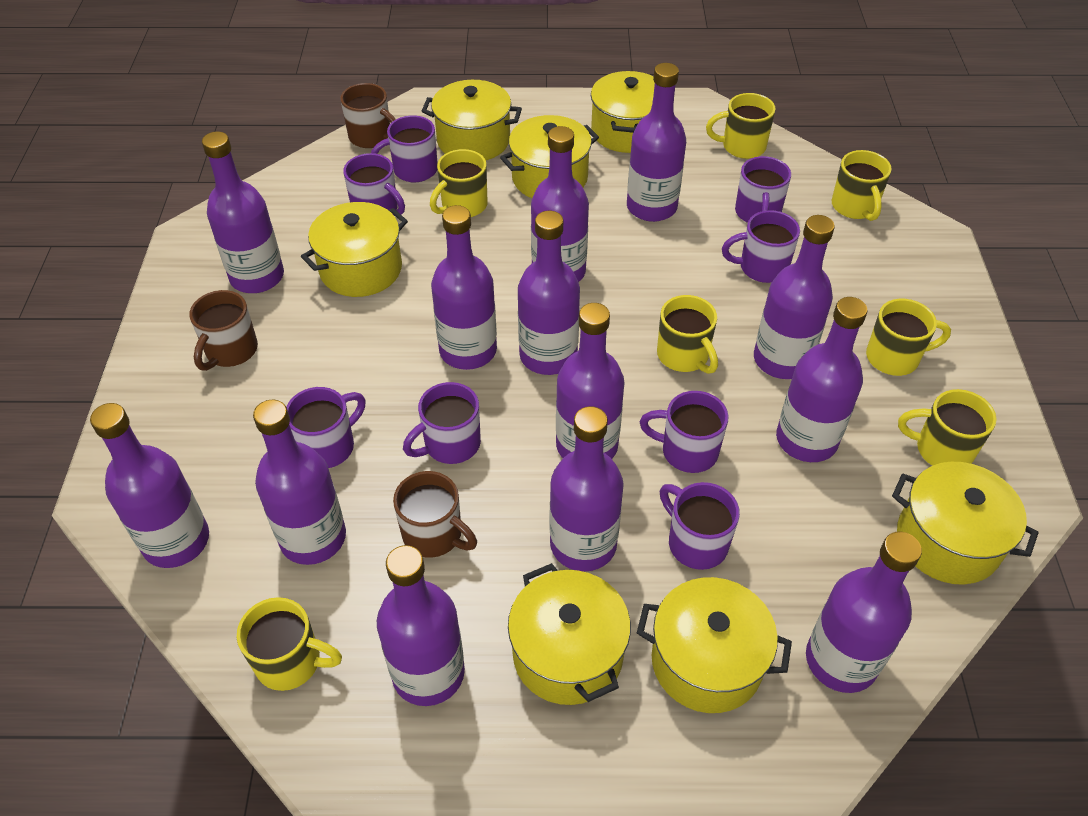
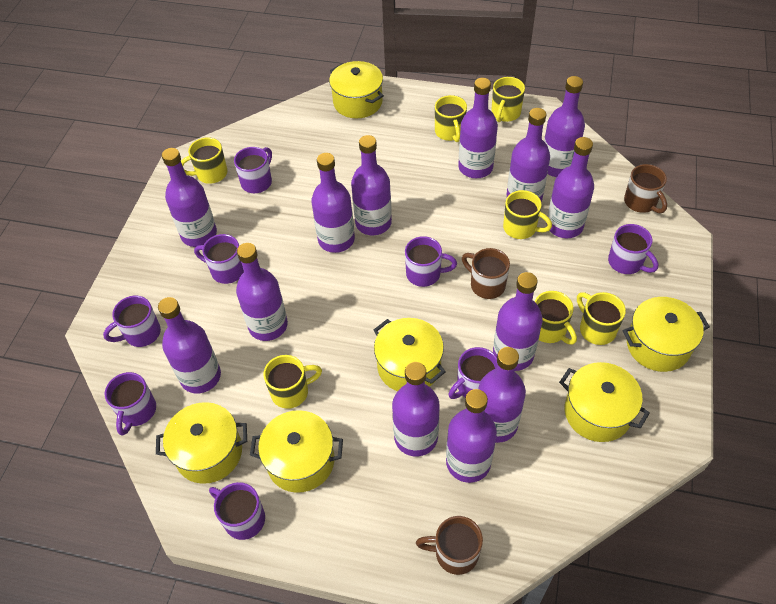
yellow pot: 7 -> 6

